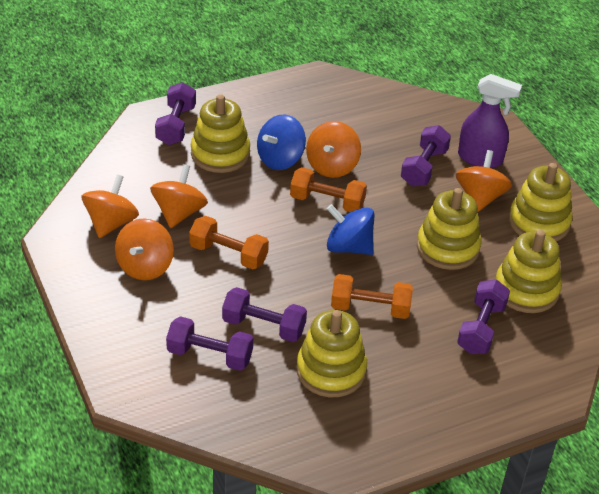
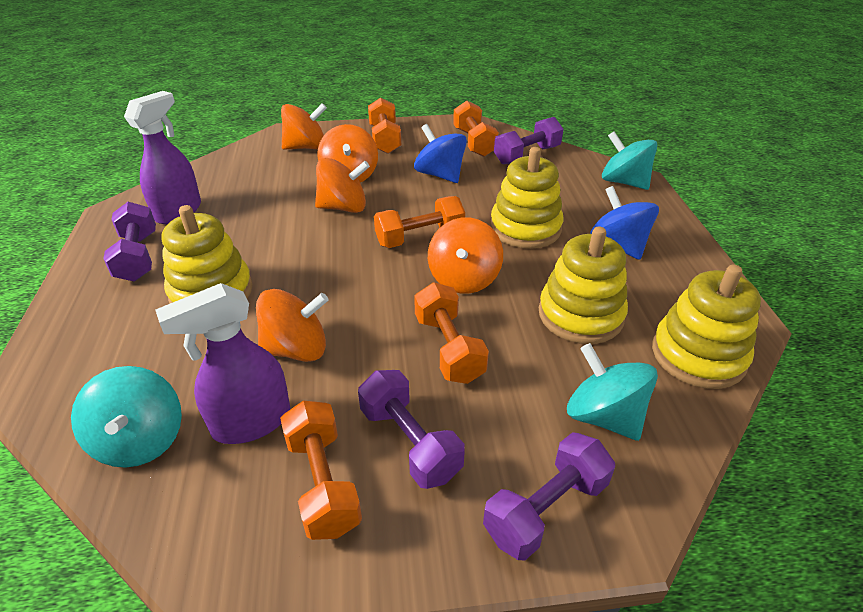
orange dumbbell: 3 -> 5
purple dumbbell: 5 -> 4
purple spray bottle: 1 -> 2
turquoise spinning top: 0 -> 3
yellow stacking toy: 5 -> 4

